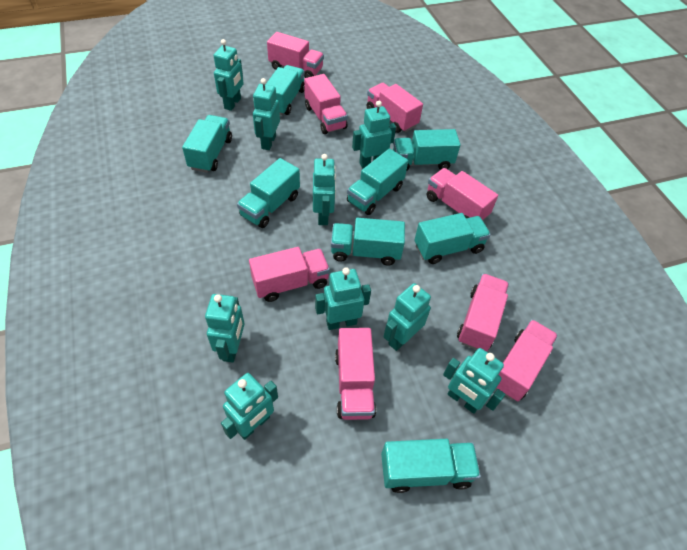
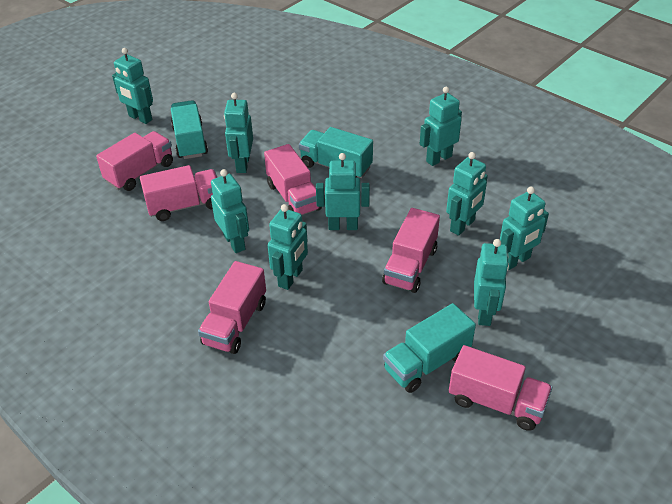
pink truck: 8 -> 6
turquoise truck: 8 -> 3

